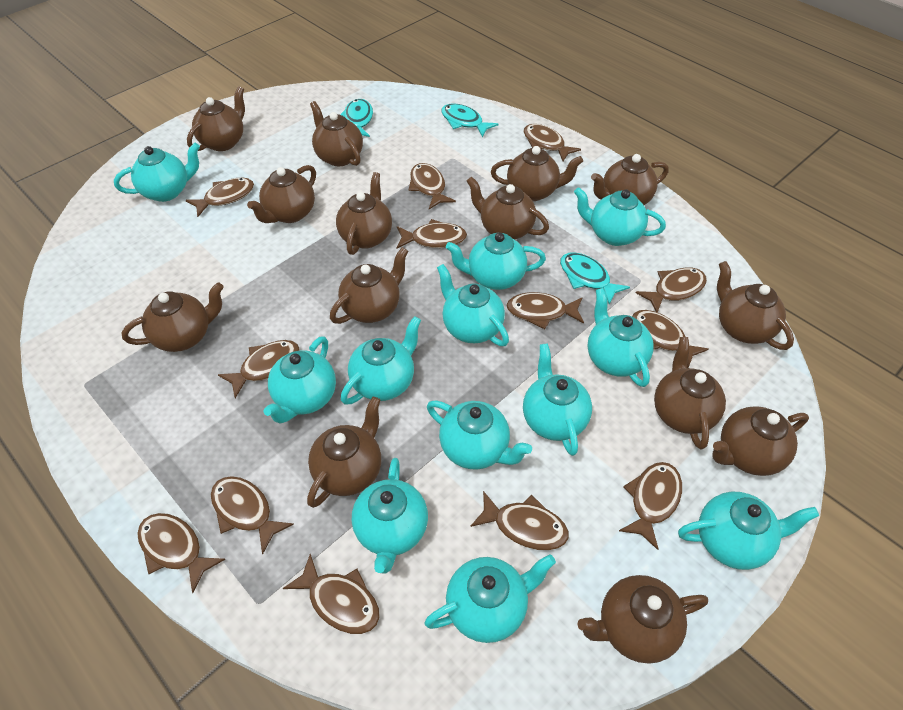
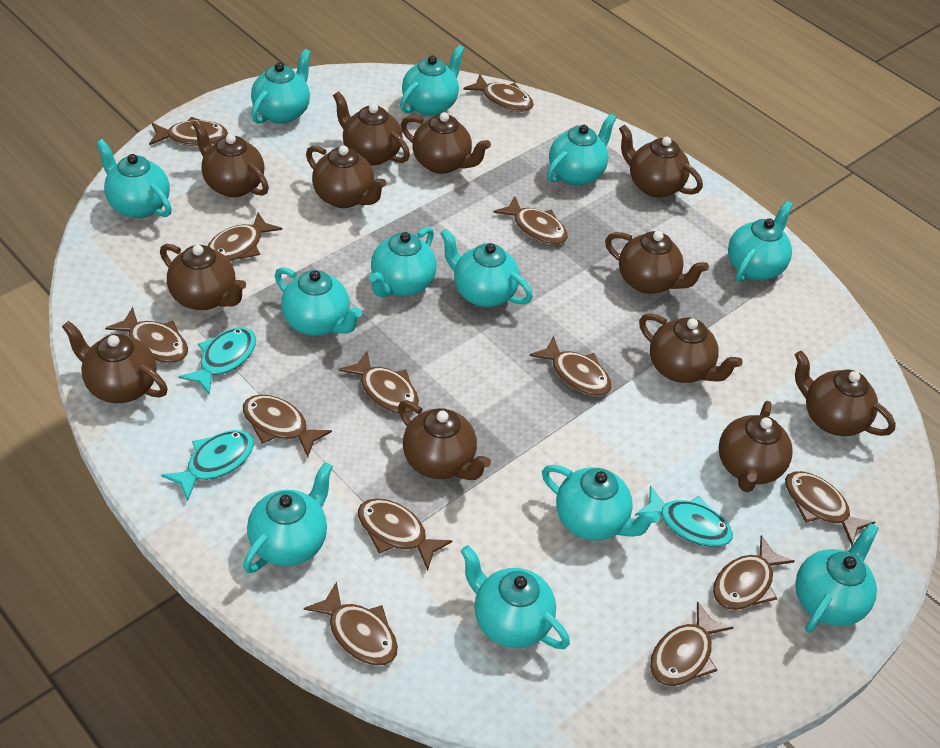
brown teapot: 14 -> 12

